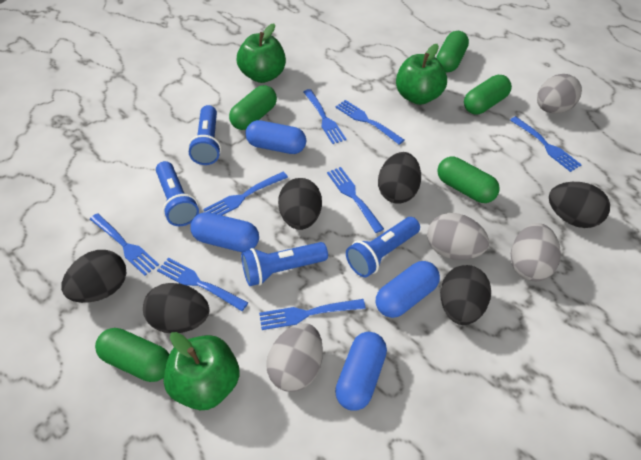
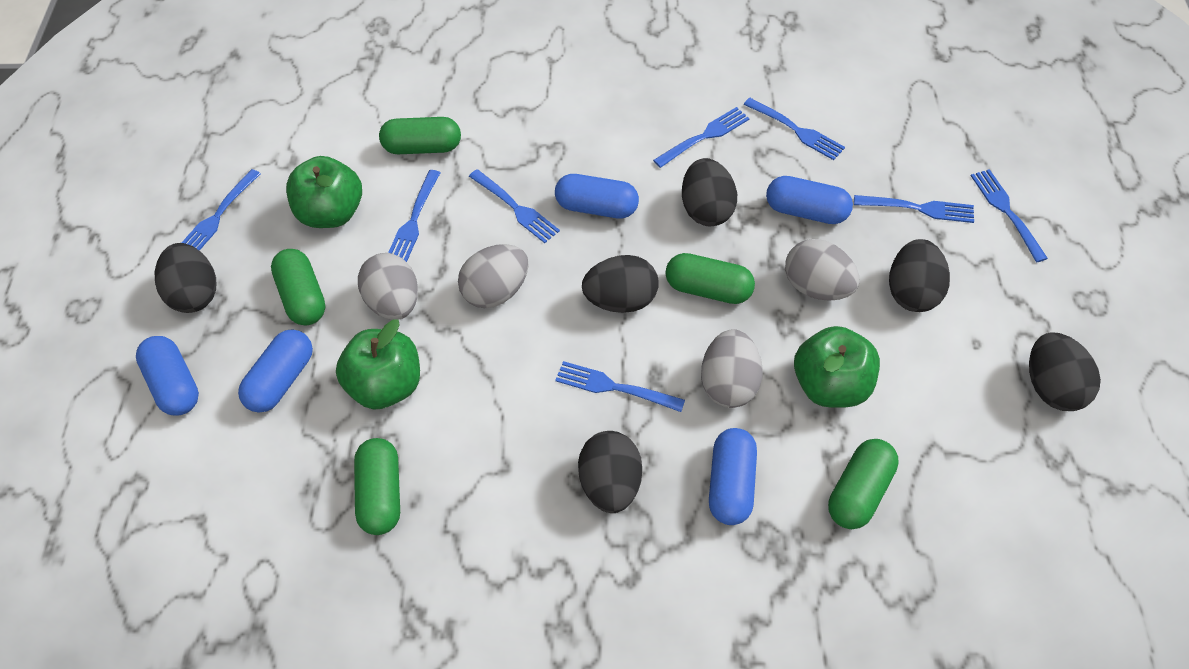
blue capsule: 4 -> 5
blue flashlight: 4 -> 0

